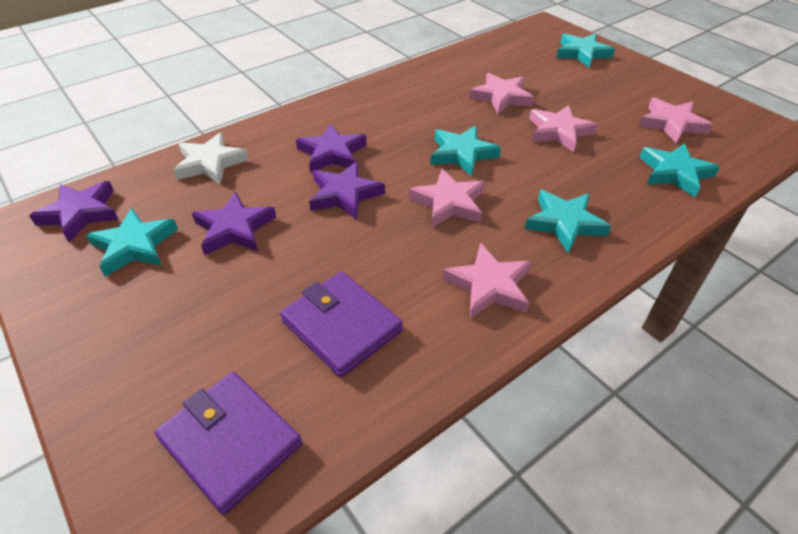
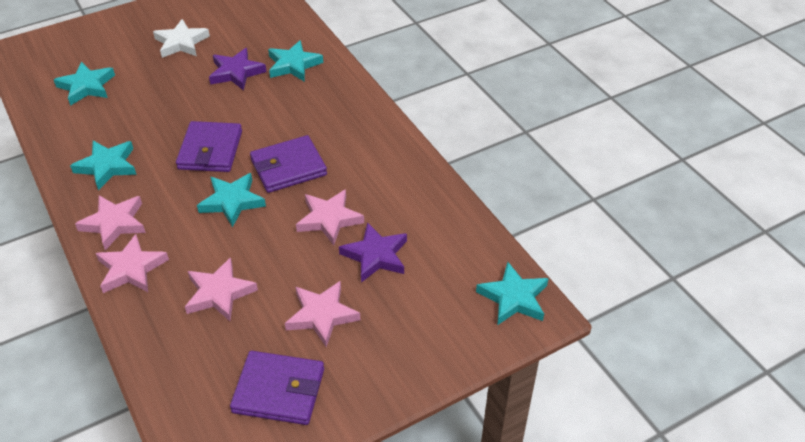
purple star: 4 -> 2
purple wallet: 2 -> 3

